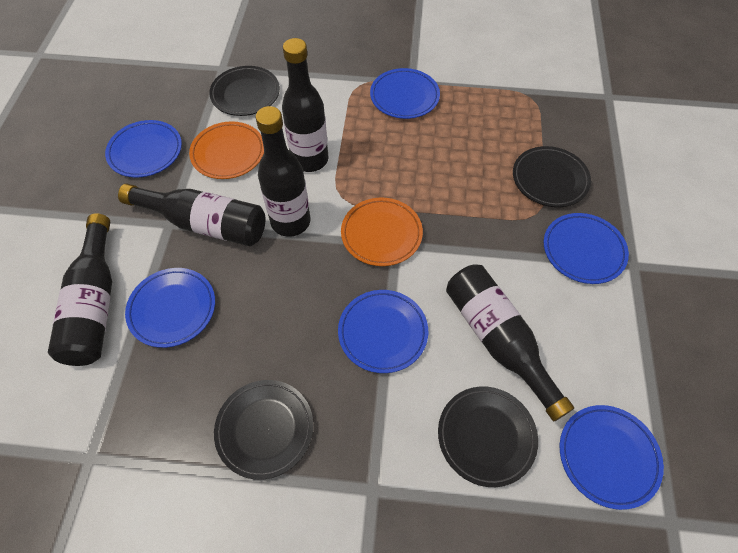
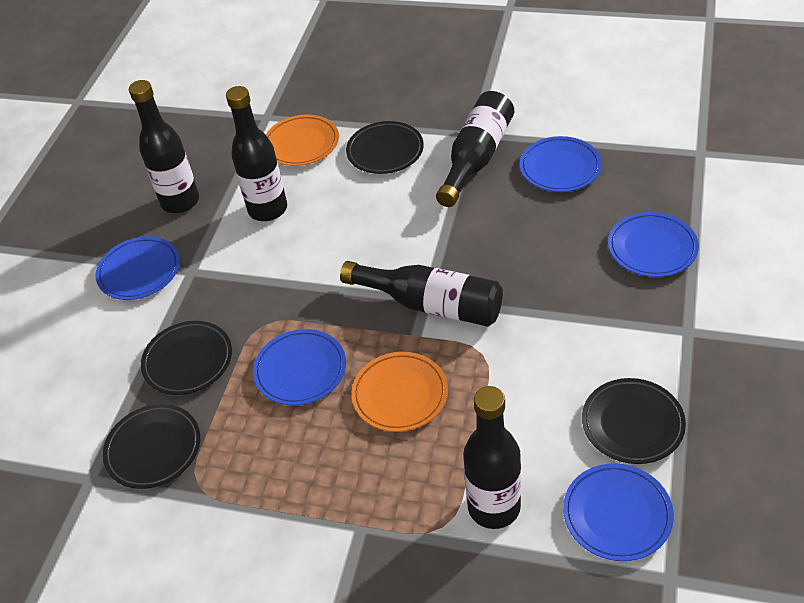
blue plate: 6 -> 5

